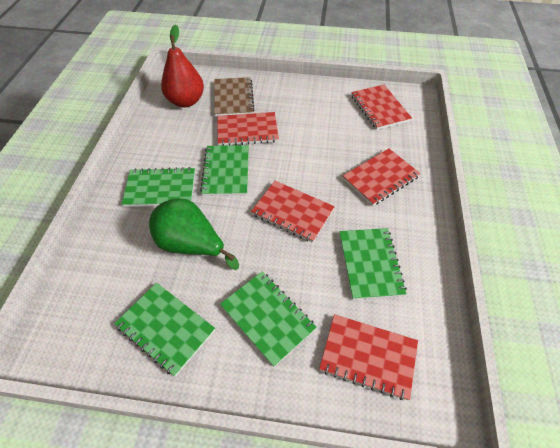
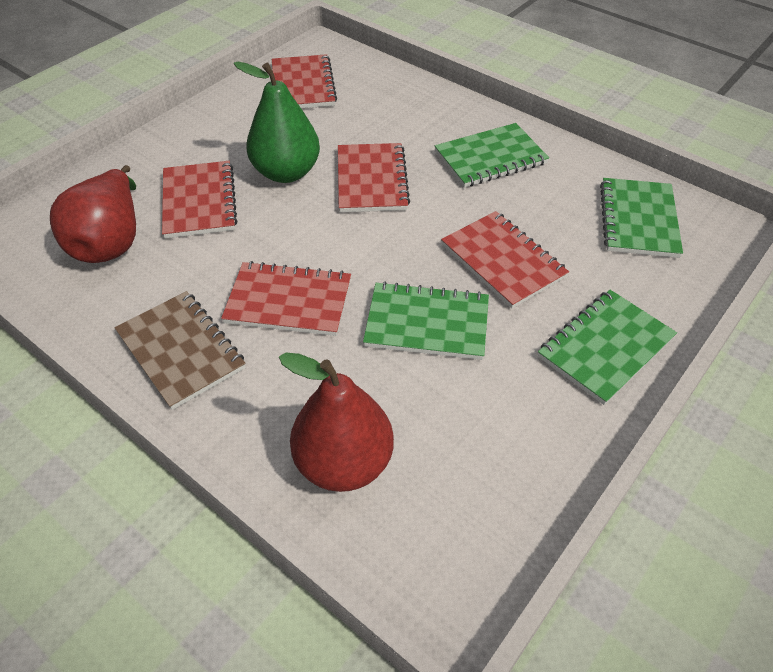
green notebook: 5 -> 4
red pear: 1 -> 2

